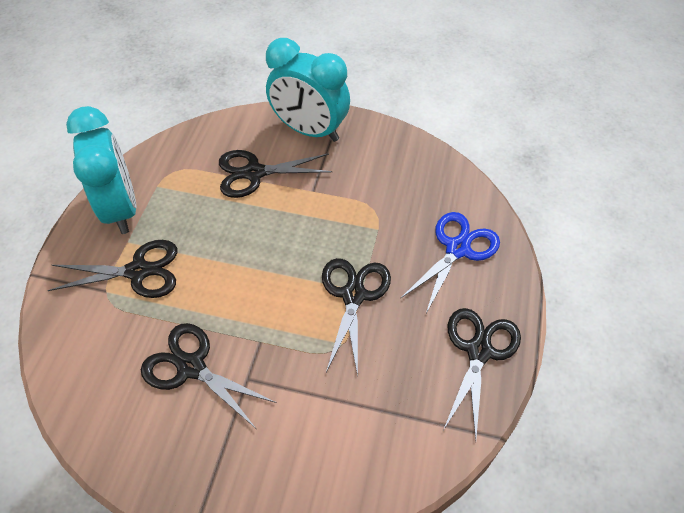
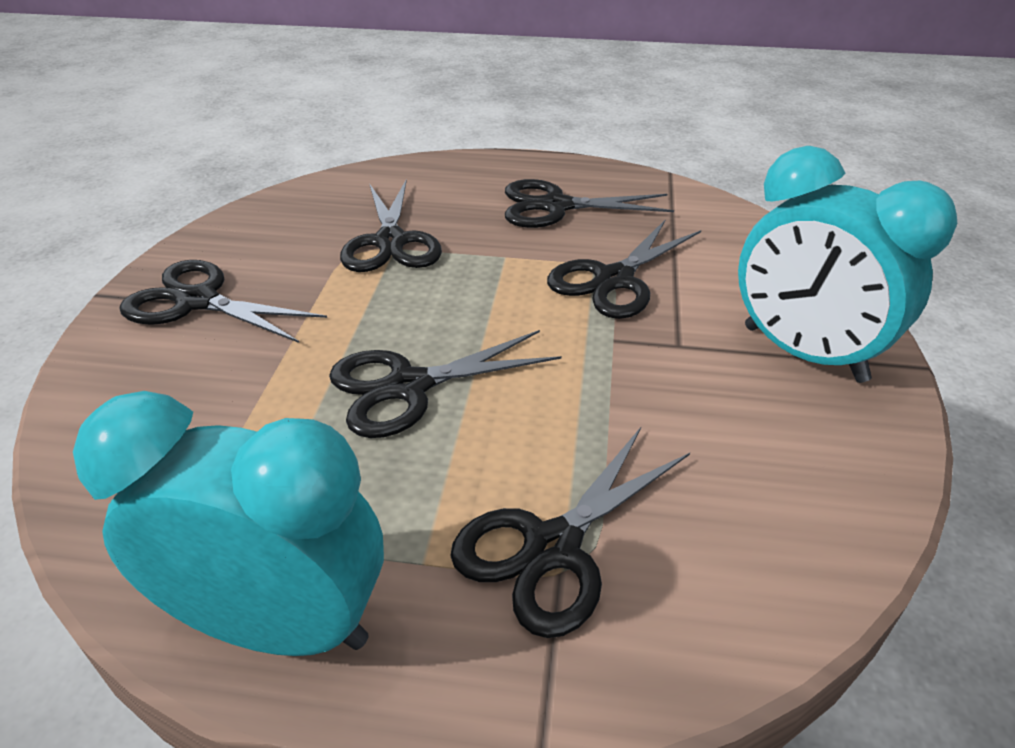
black scissors: 5 -> 6
blue scissors: 1 -> 0

